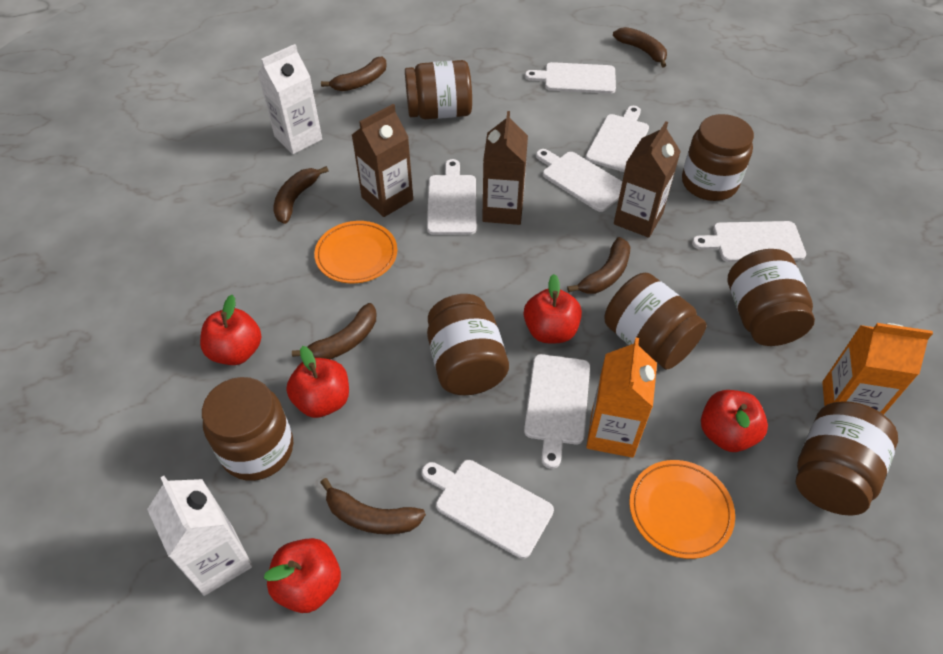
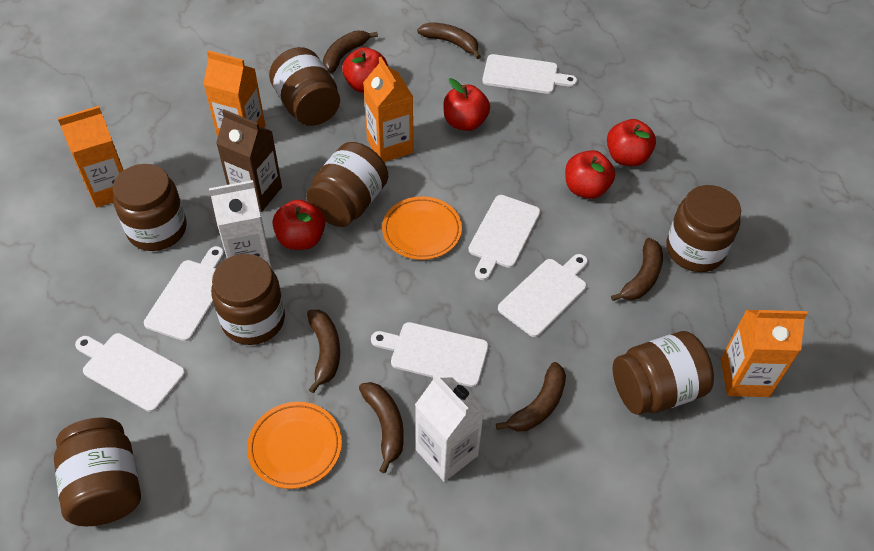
brown carton: 3 -> 1
orange carton: 2 -> 4
white cutting board: 7 -> 6

